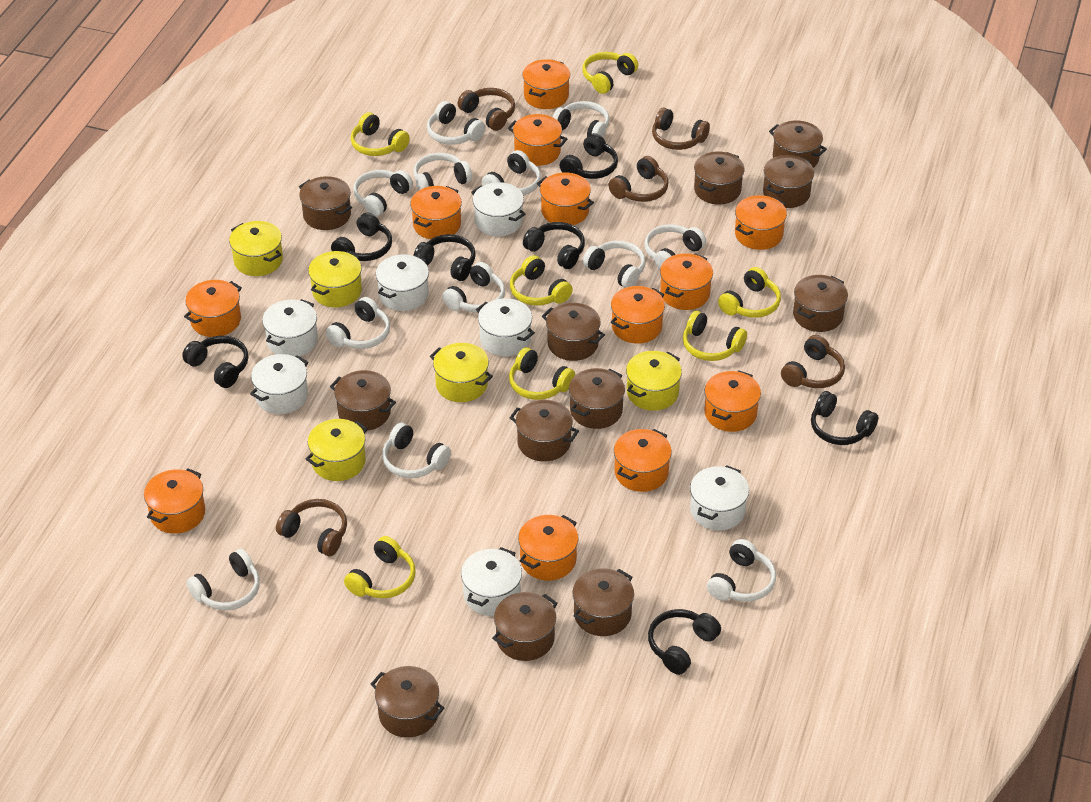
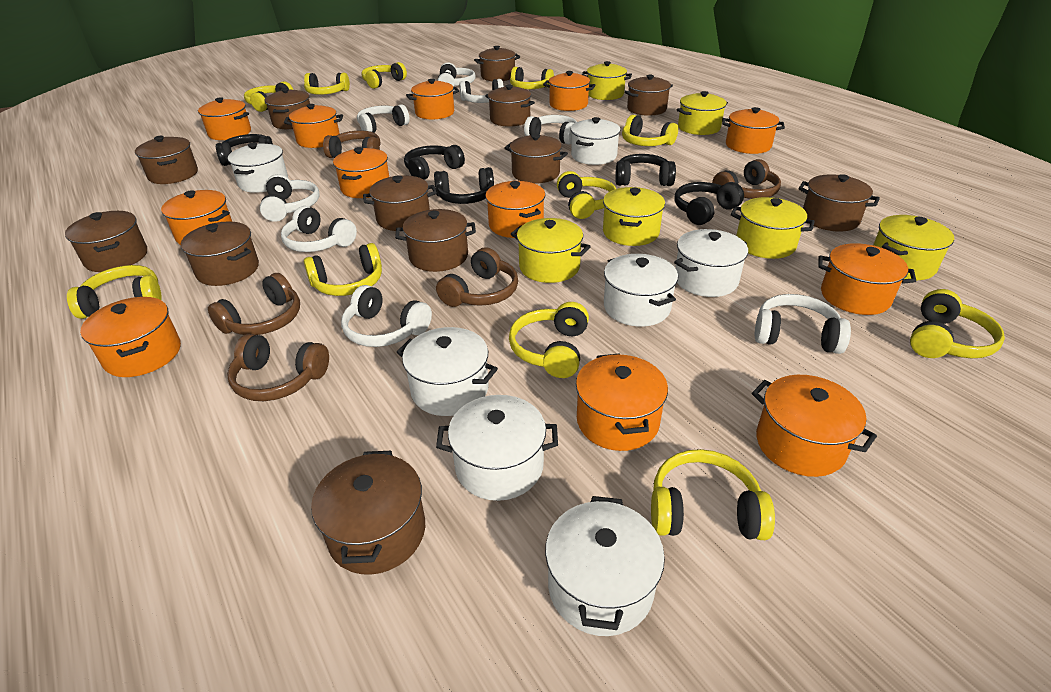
black headphones: 7 -> 5
white headphones: 12 -> 8
yellow headphones: 7 -> 11
yellow pot: 5 -> 6

